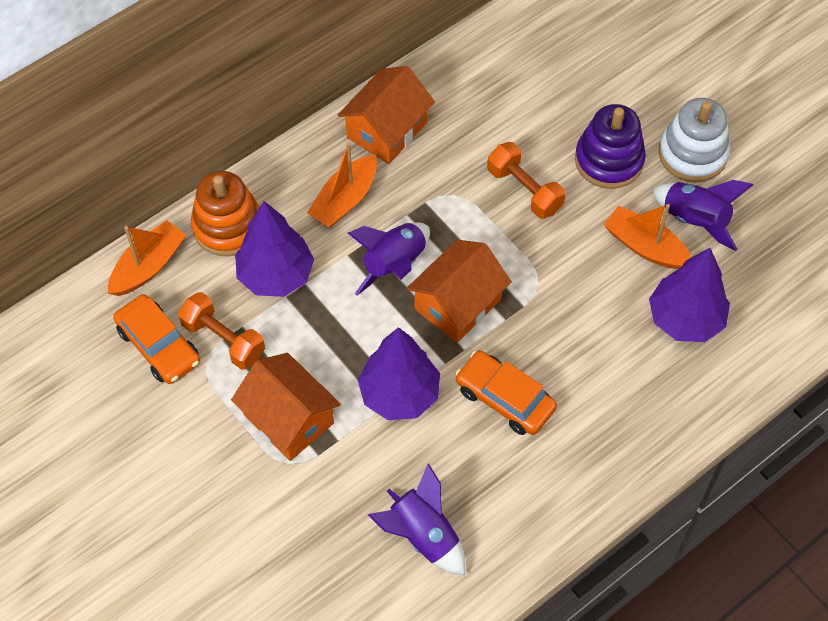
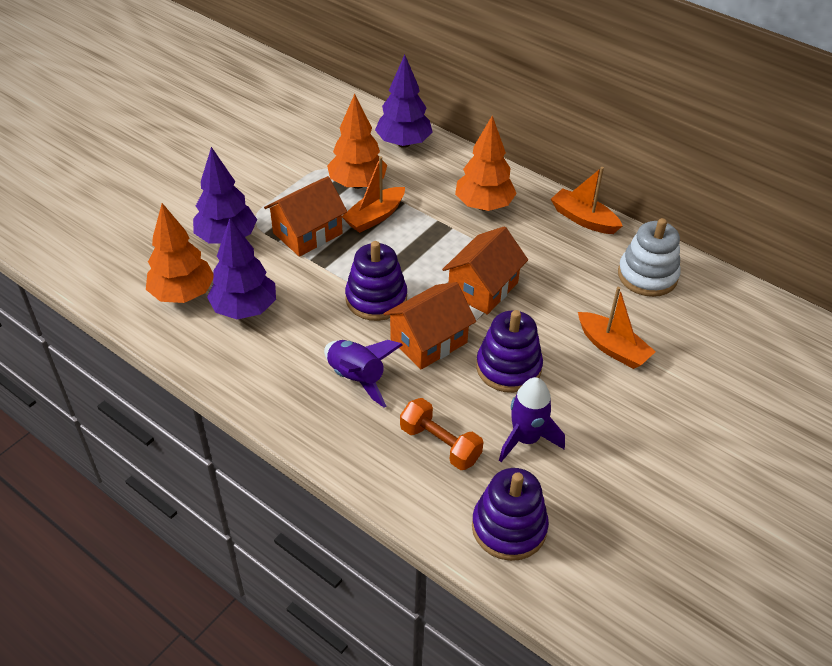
orange car: 2 -> 0
orange dumbbell: 2 -> 1
orange stacking toy: 1 -> 0
orange tree: 0 -> 3
purple rocket: 3 -> 2
purple stacking toy: 1 -> 3

